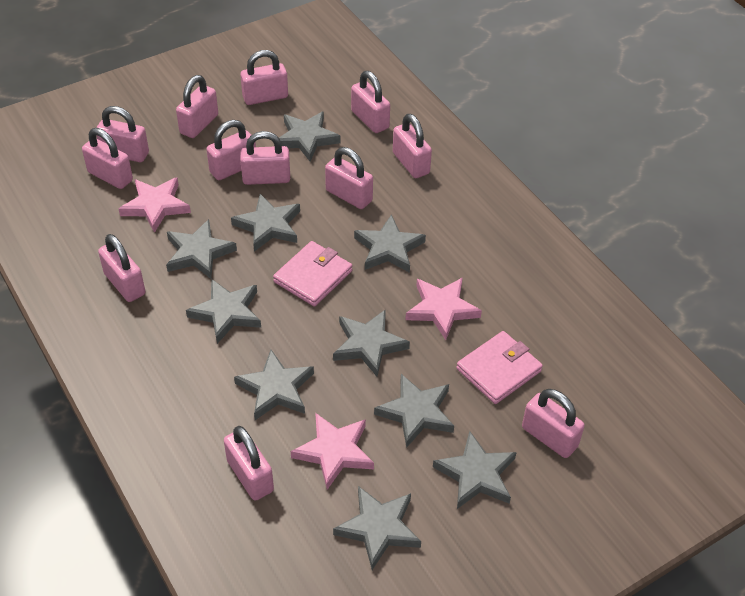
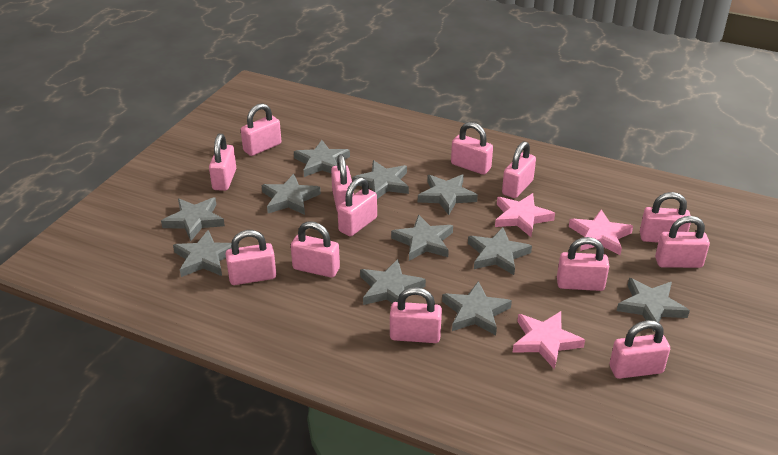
grey star: 10 -> 11
pink padlock: 12 -> 13
pink wallet: 2 -> 0

